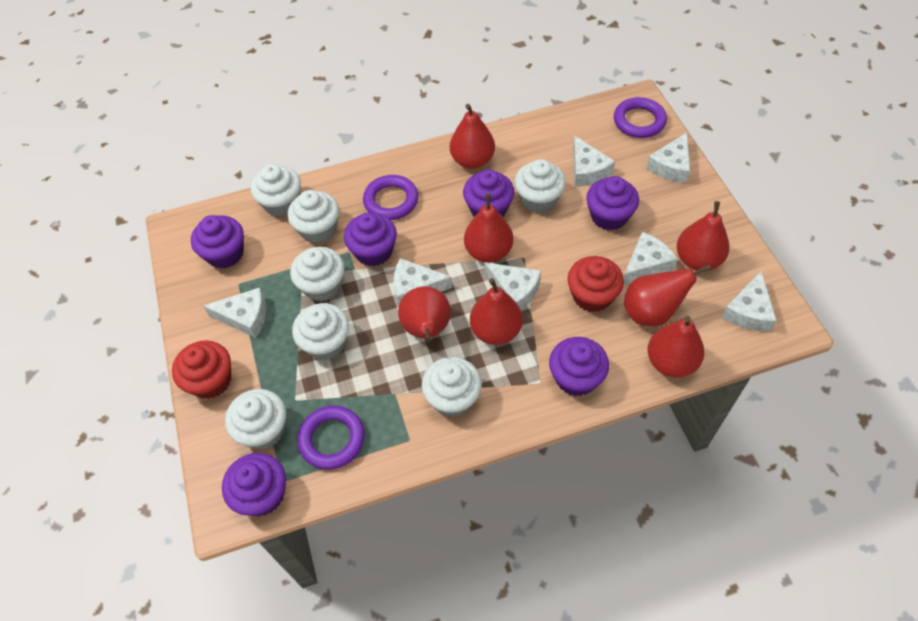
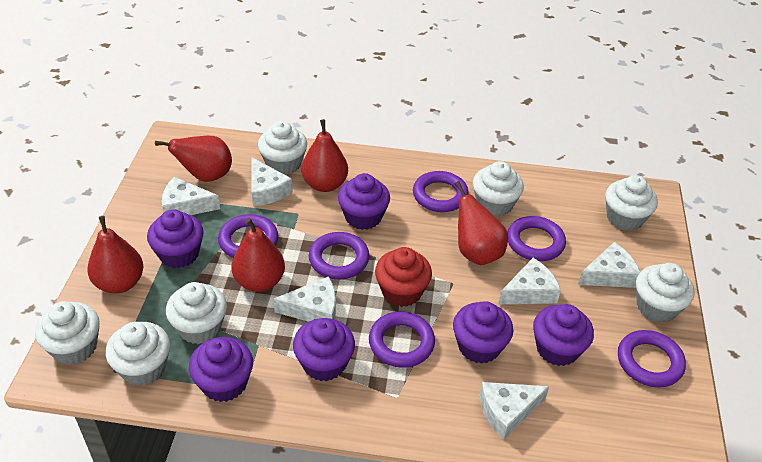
purple ring: 3 -> 6
red cupcake: 2 -> 1
red pear: 7 -> 5
white cheese: 7 -> 6

